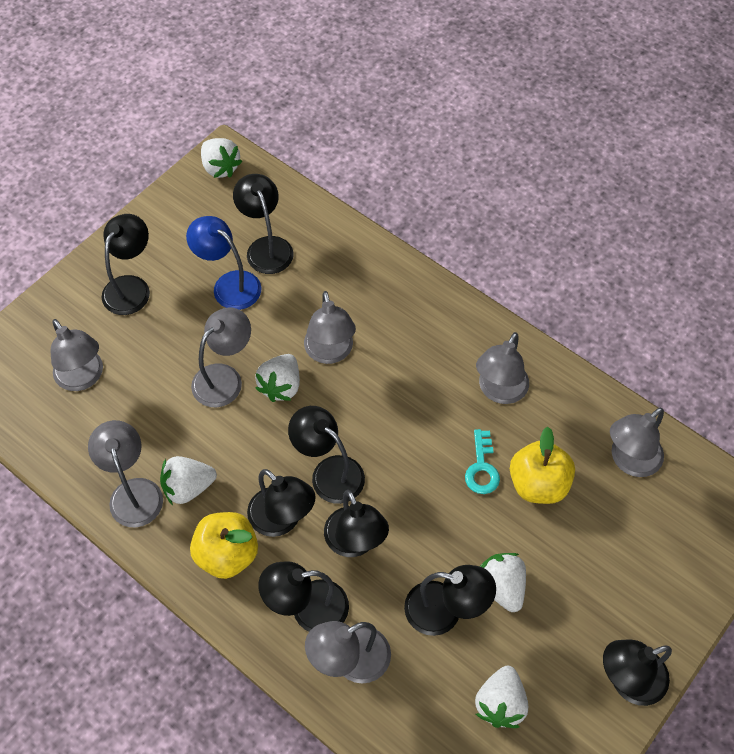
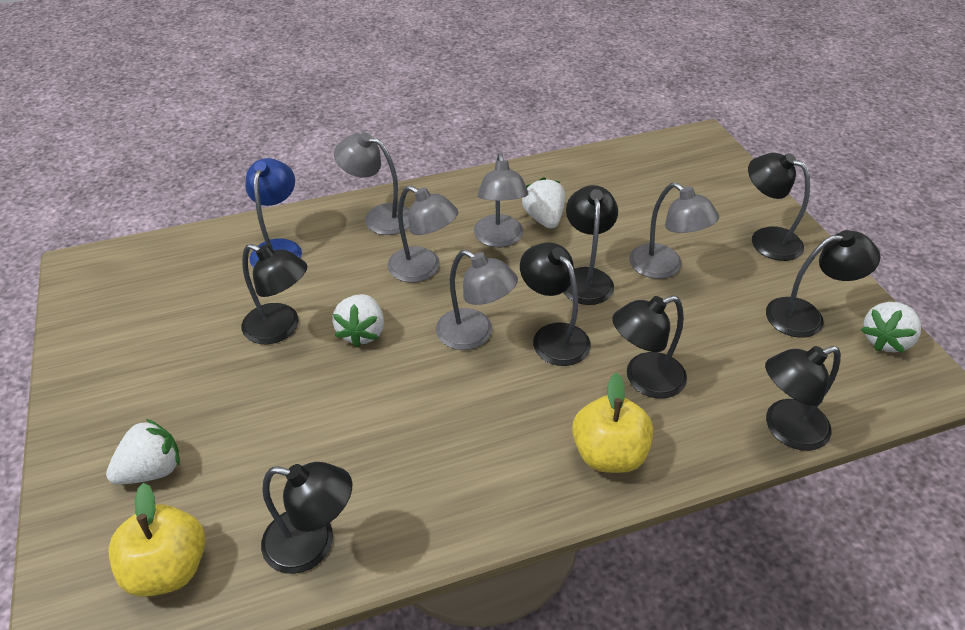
grey lamp: 7 -> 5
turquoise key: 1 -> 0
white strawberry: 5 -> 4

